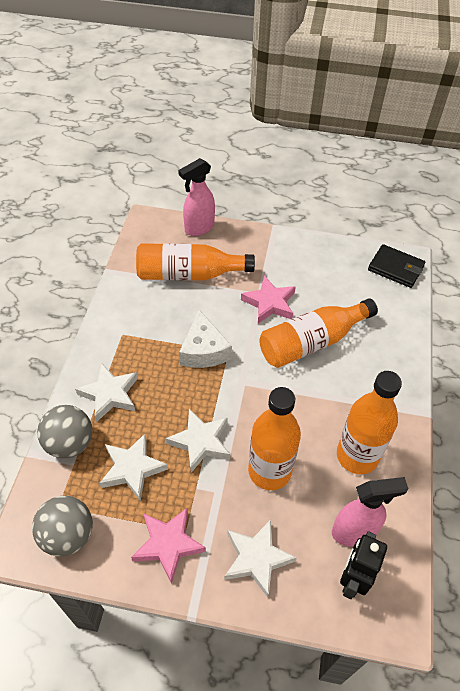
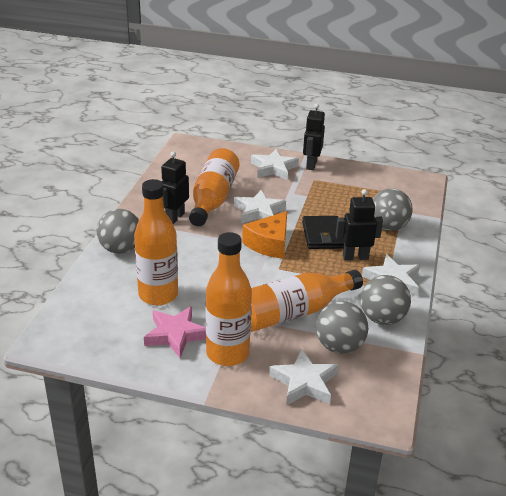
black robot: 1 -> 3
grey ball: 2 -> 4
orange cheese: 0 -> 1
pink spray bottle: 2 -> 0
pink star: 2 -> 1
white cheese: 1 -> 0

